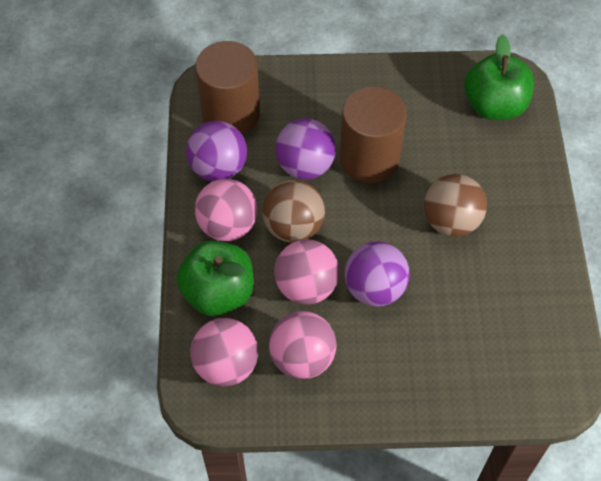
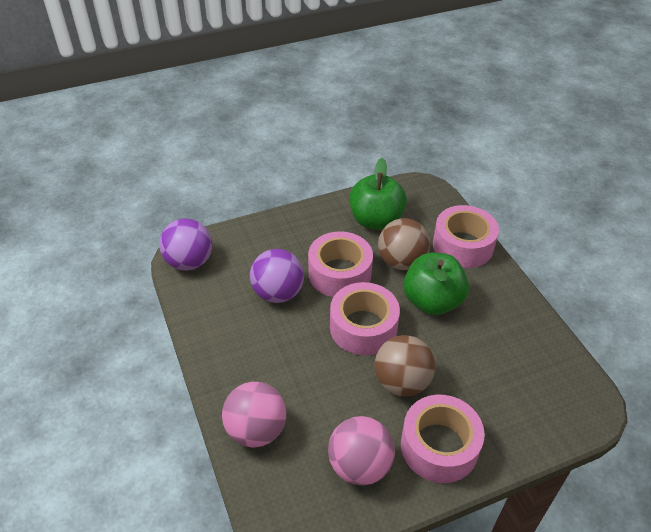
brown cylinder: 2 -> 0
pink ball: 4 -> 2
pink tape: 0 -> 4
purple ball: 3 -> 2

